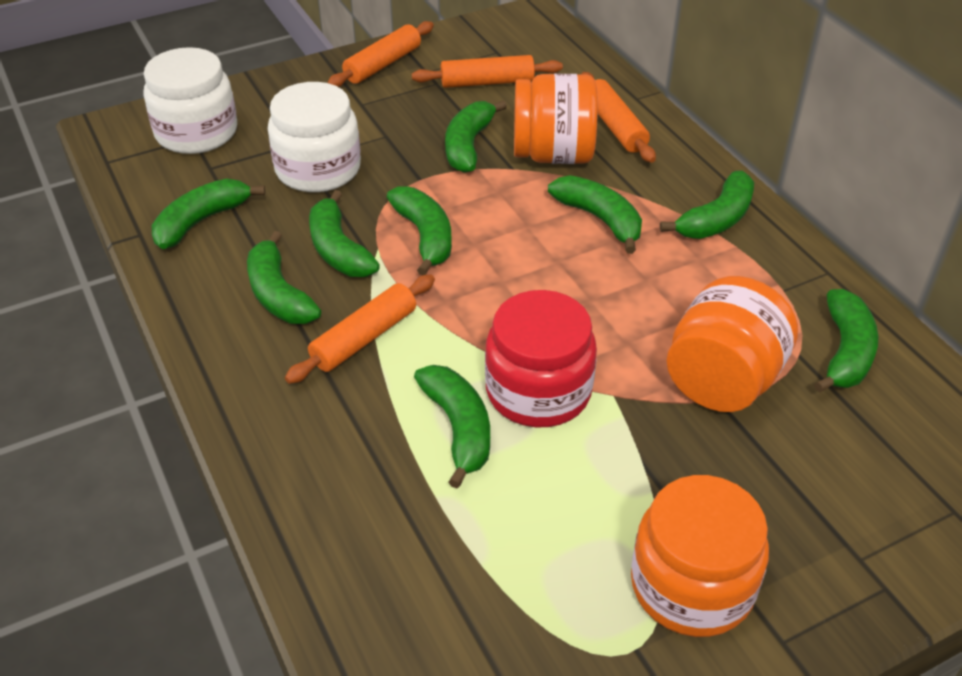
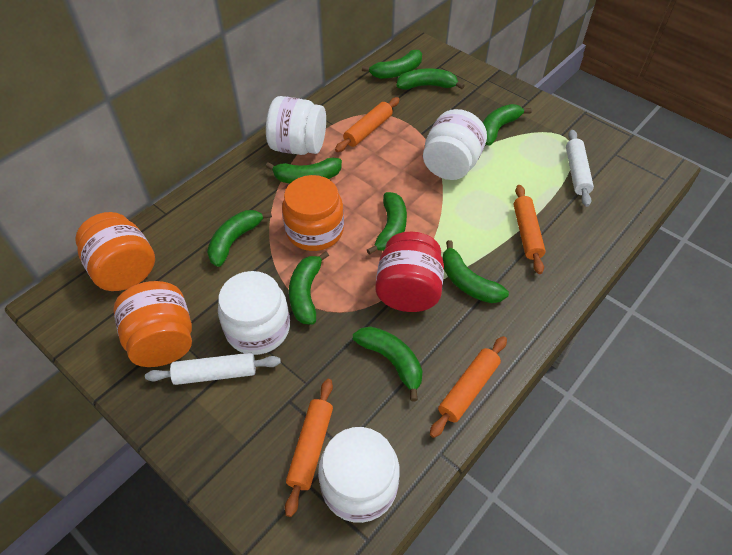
white jar: 2 -> 4
white rolling pin: 0 -> 2

